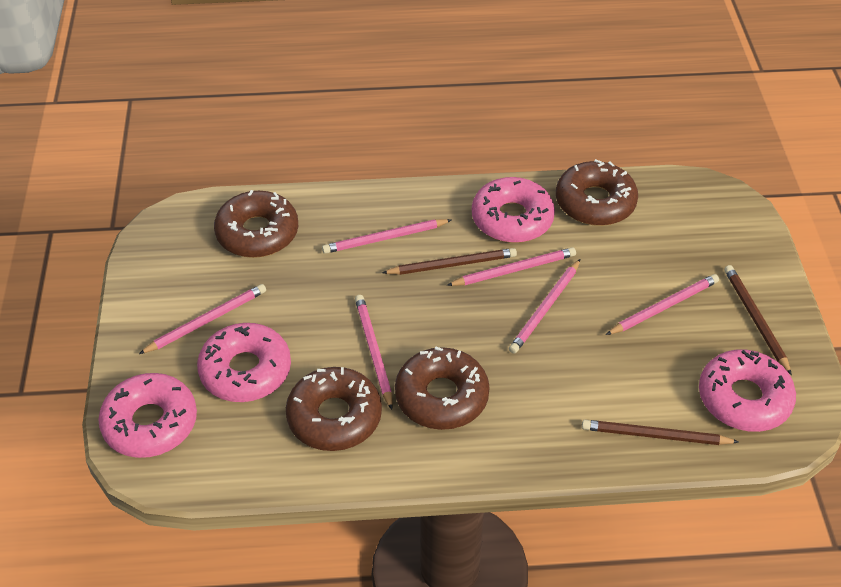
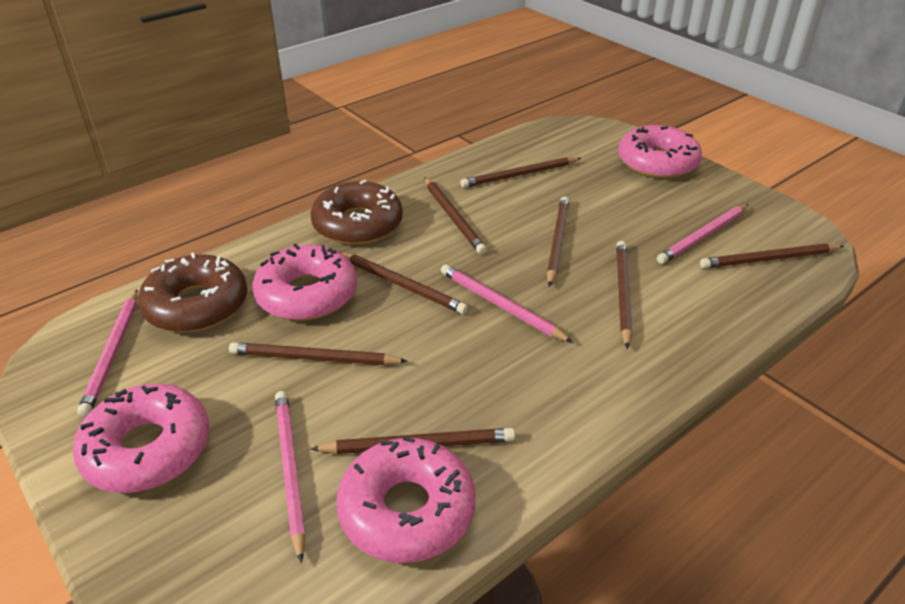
brown donut: 4 -> 2
brown pencil: 3 -> 8
pink pencil: 6 -> 4

